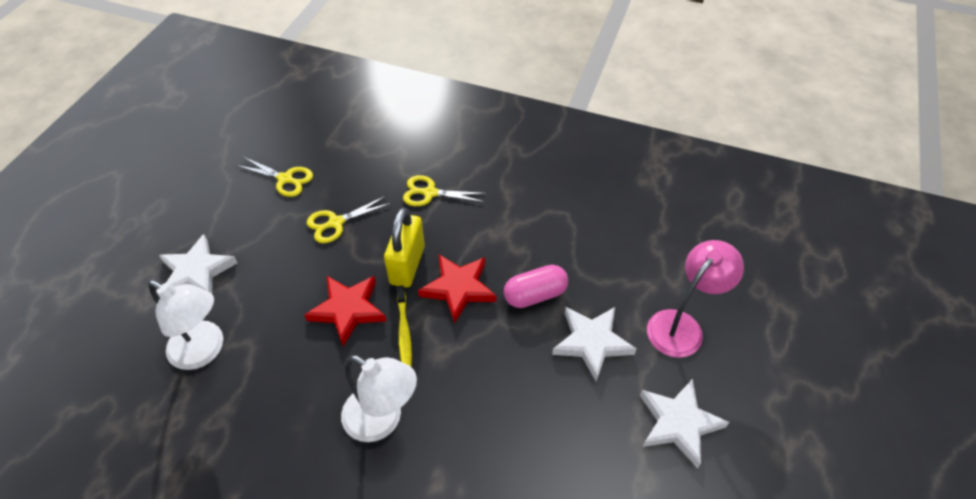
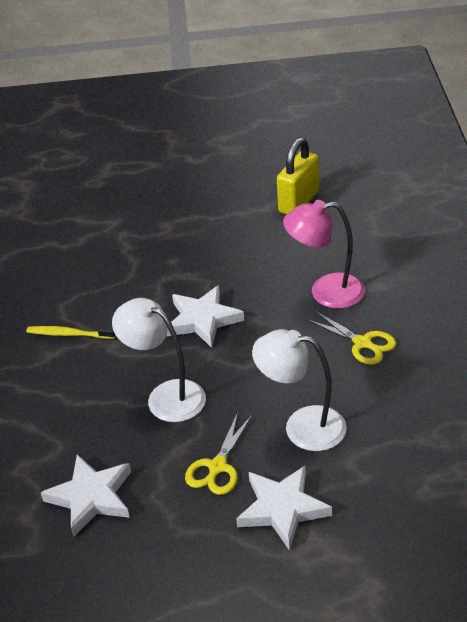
pink capsule: 1 -> 0
red star: 2 -> 0
yellow scissors: 3 -> 2

